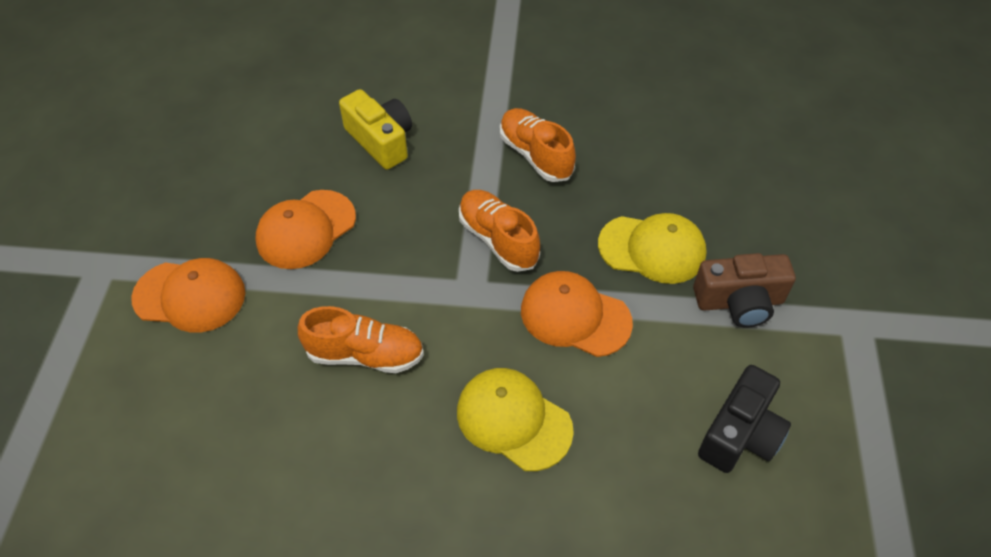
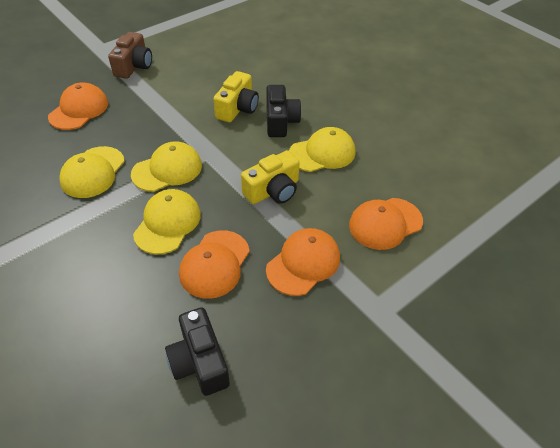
black camera: 1 -> 2
orange cap: 3 -> 4
orange shoe: 3 -> 0
yellow camera: 1 -> 2
yellow cap: 2 -> 4

